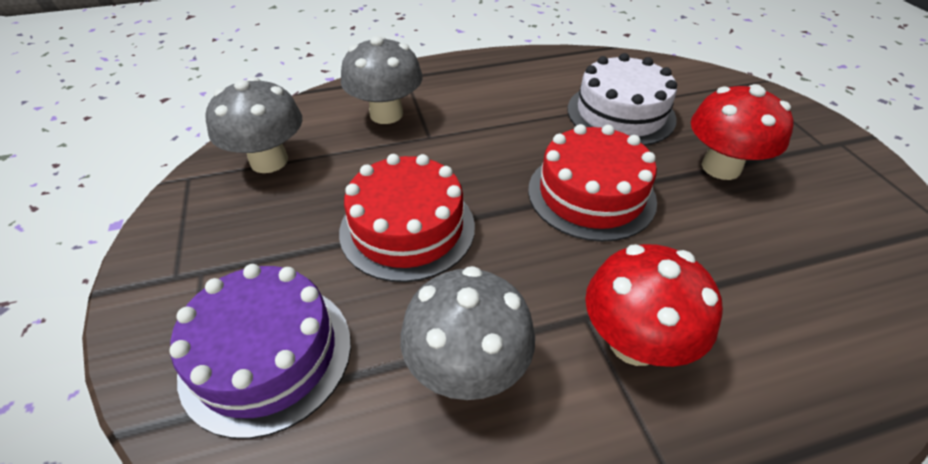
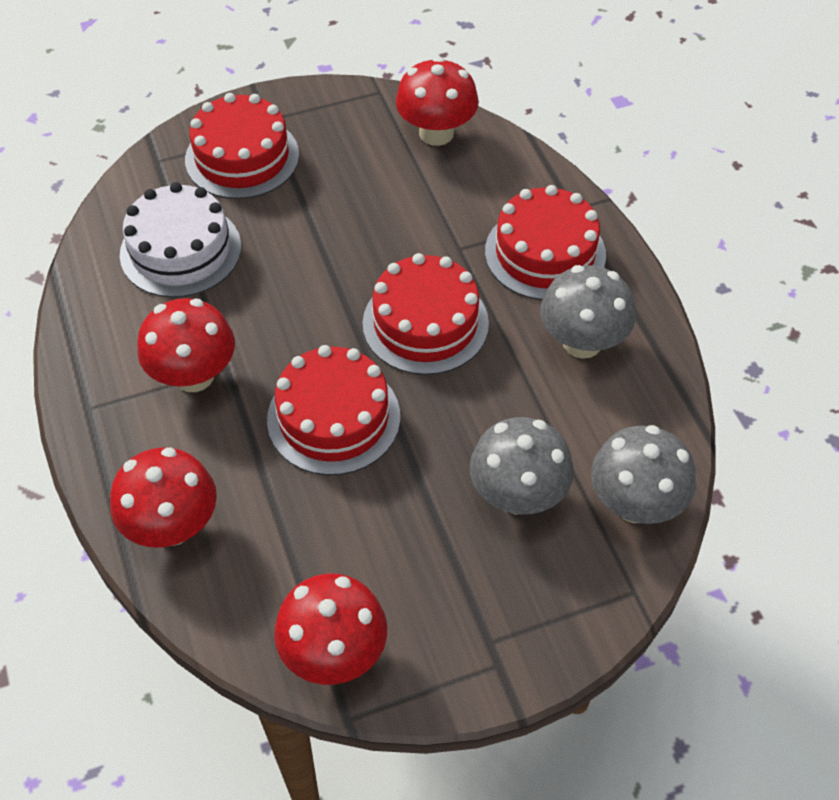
purple cake: 1 -> 0
red cake: 2 -> 4
red mushroom: 2 -> 4

